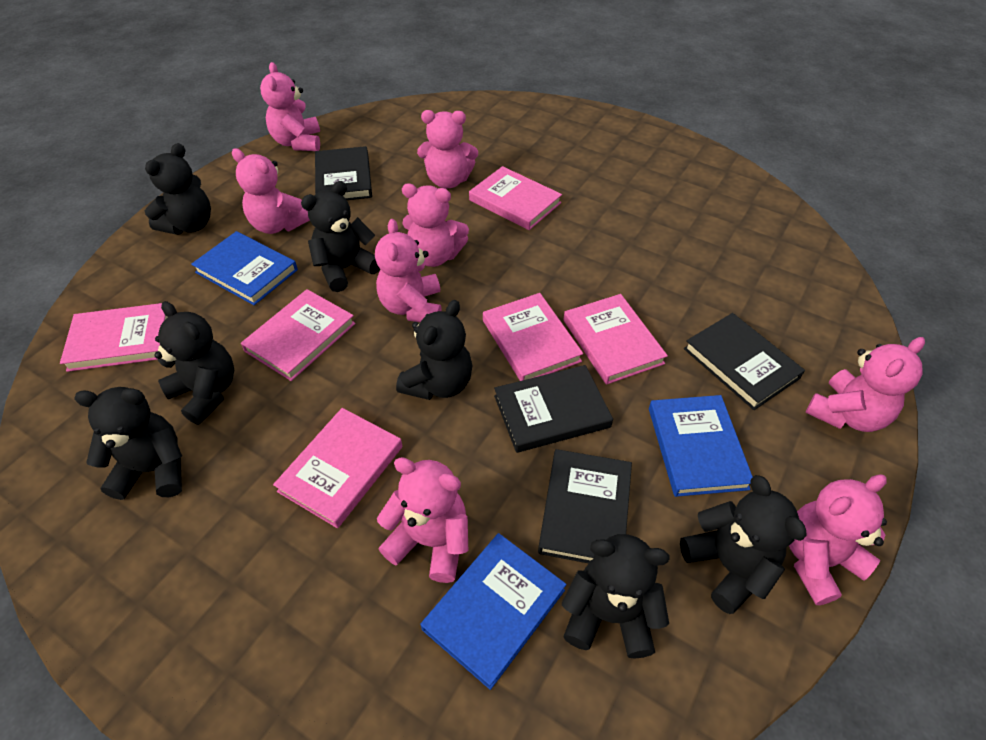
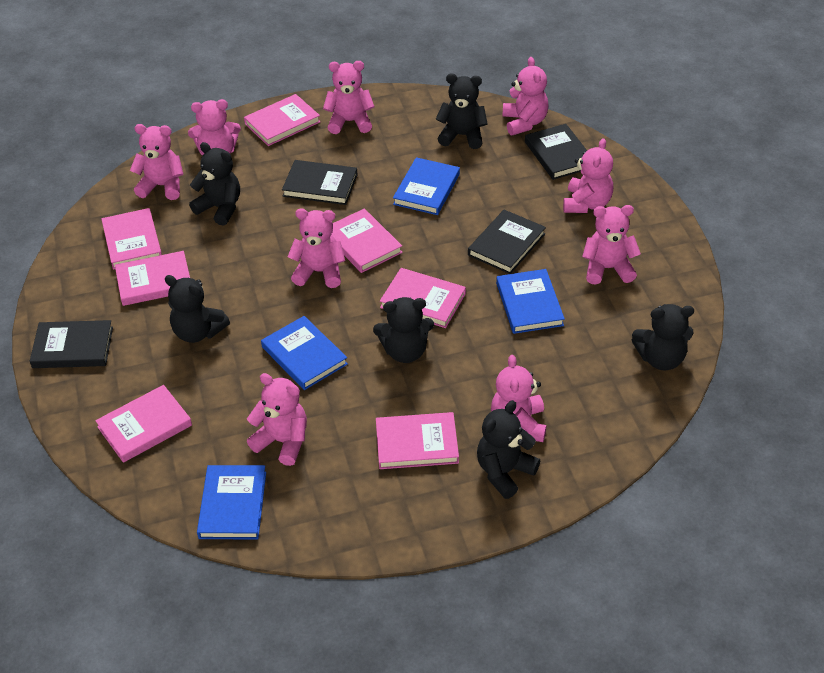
black teddy bear: 7 -> 6
blue book: 3 -> 4
pink book: 6 -> 7
pink teddy bear: 8 -> 9

